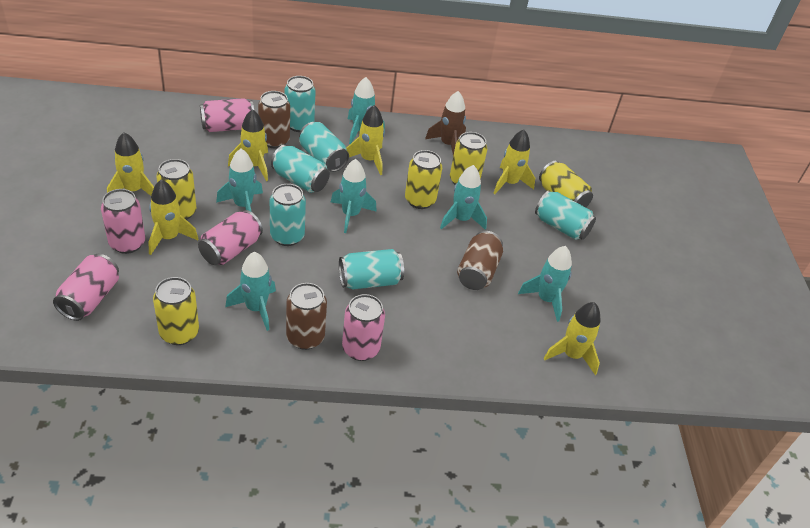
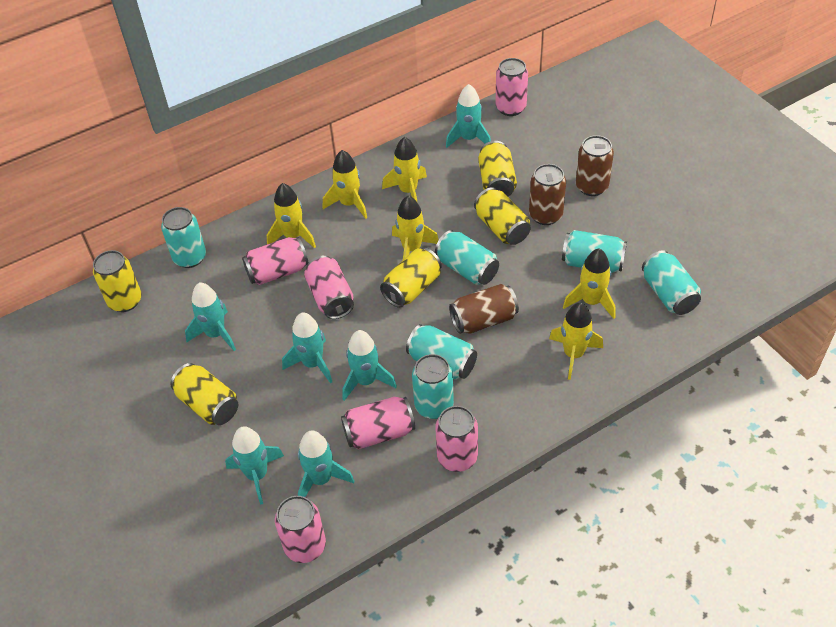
brown rocket: 1 -> 0
pink can: 5 -> 6

